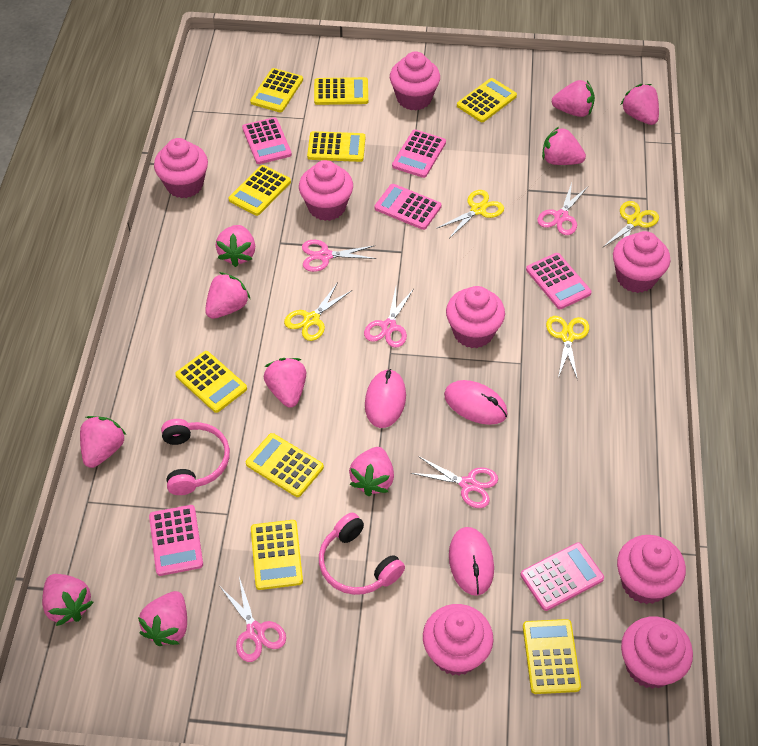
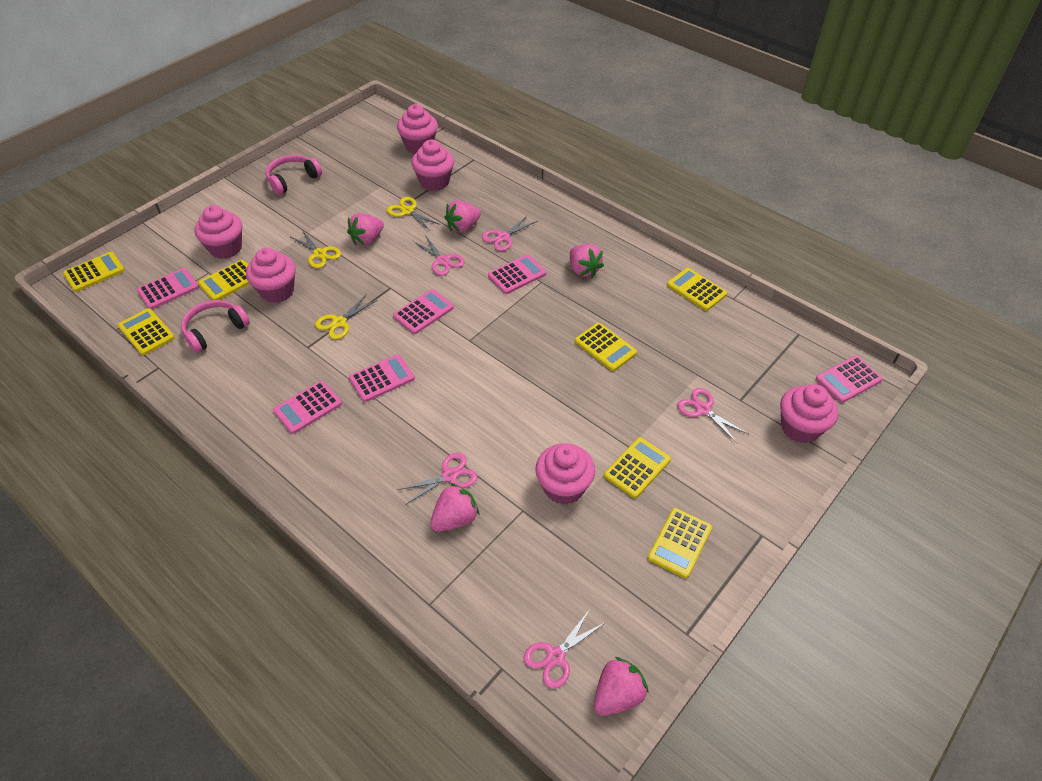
pink cupcake: 8 -> 6
pink mouse: 3 -> 0
pink strawberry: 10 -> 5
yellow calculator: 9 -> 7
yellow scissors: 4 -> 3

